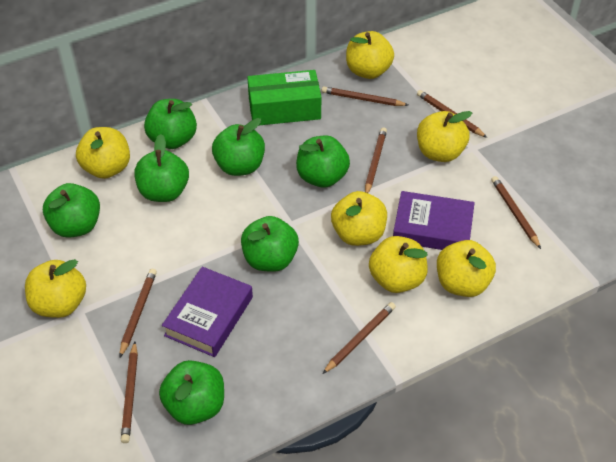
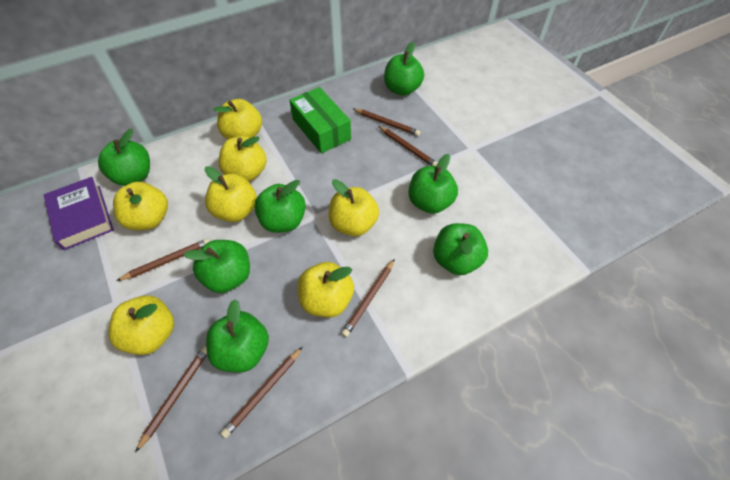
brown pencil: 7 -> 6
purple book: 2 -> 1

